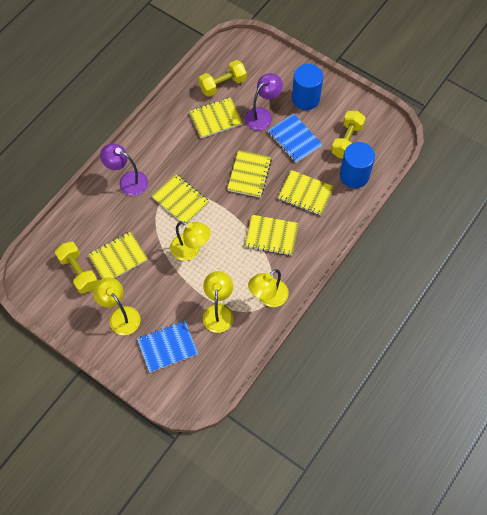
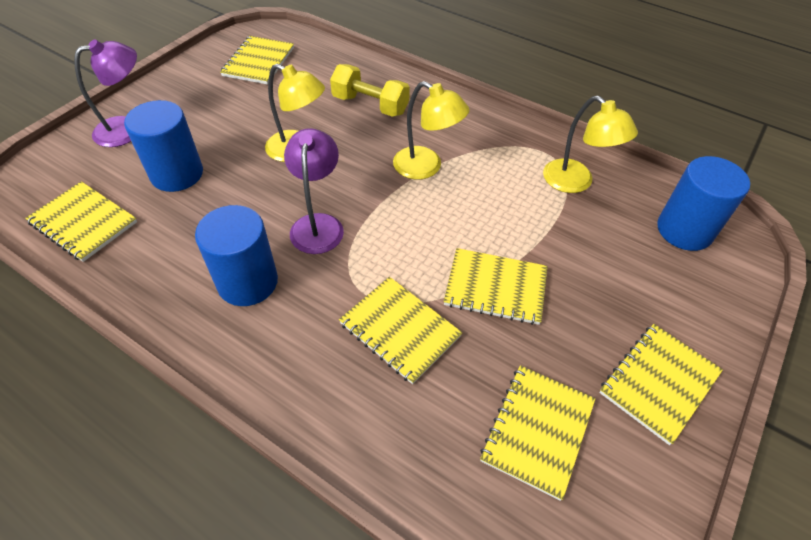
blue cylinder: 2 -> 3
blue notebook: 2 -> 0
yellow dumbbell: 3 -> 1
yellow lamp: 4 -> 3

